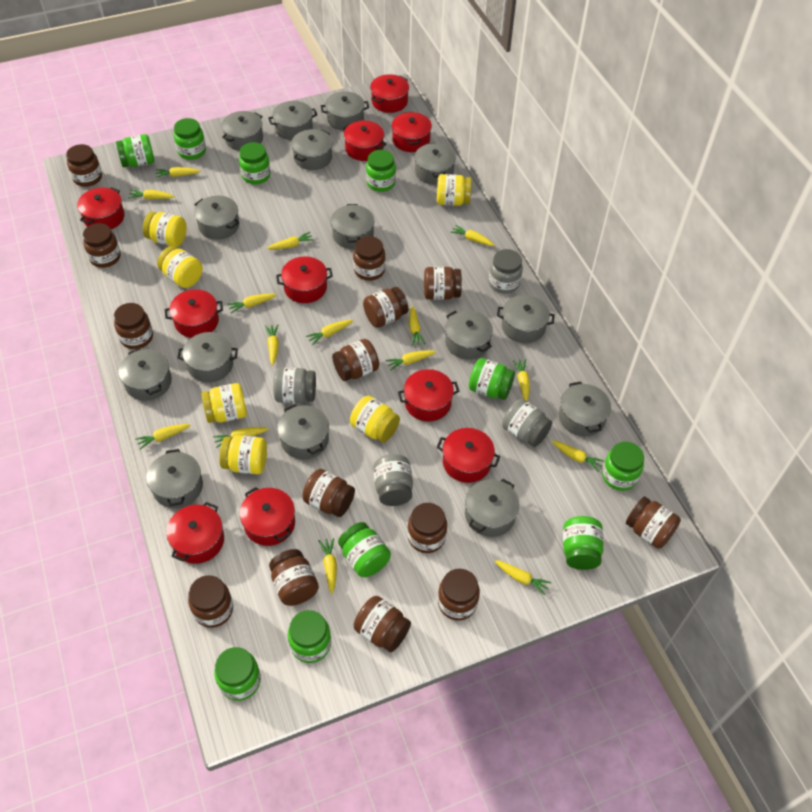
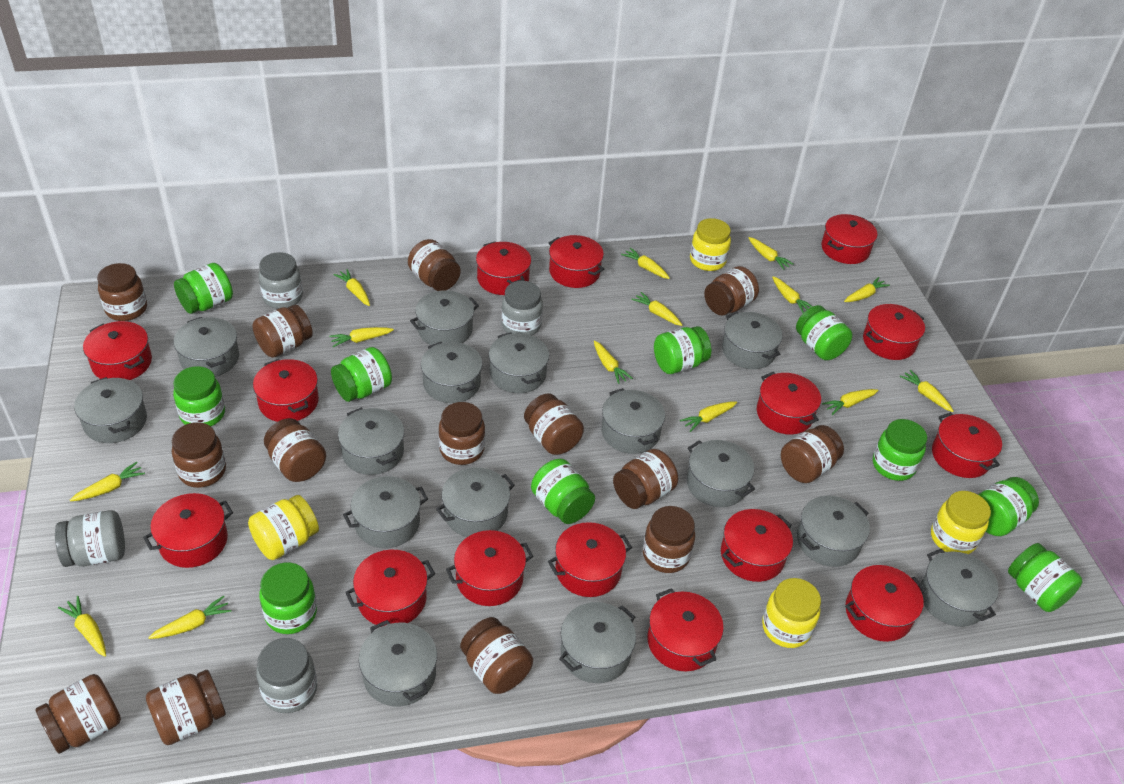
red pot: 10 -> 15
yellow carrot: 15 -> 14
yellow jar: 6 -> 4

